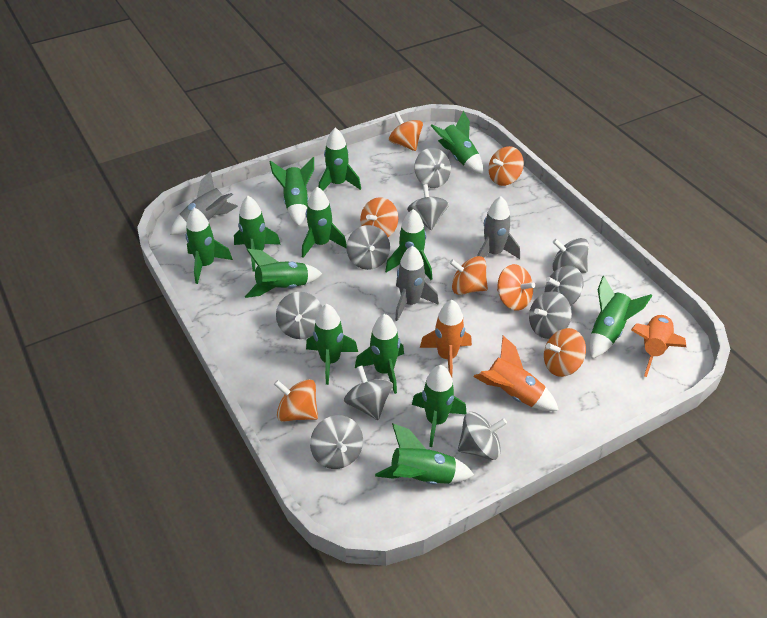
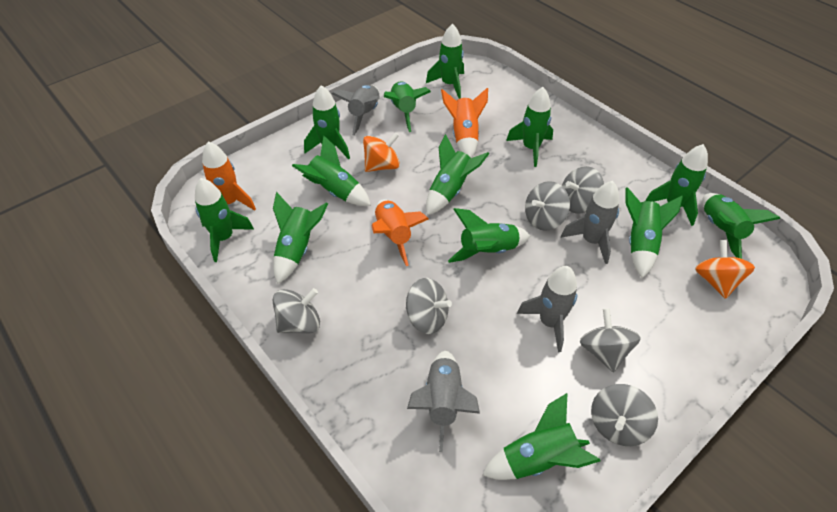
grey rocket: 3 -> 4
grey spinning top: 10 -> 6
orange spinning top: 7 -> 2

